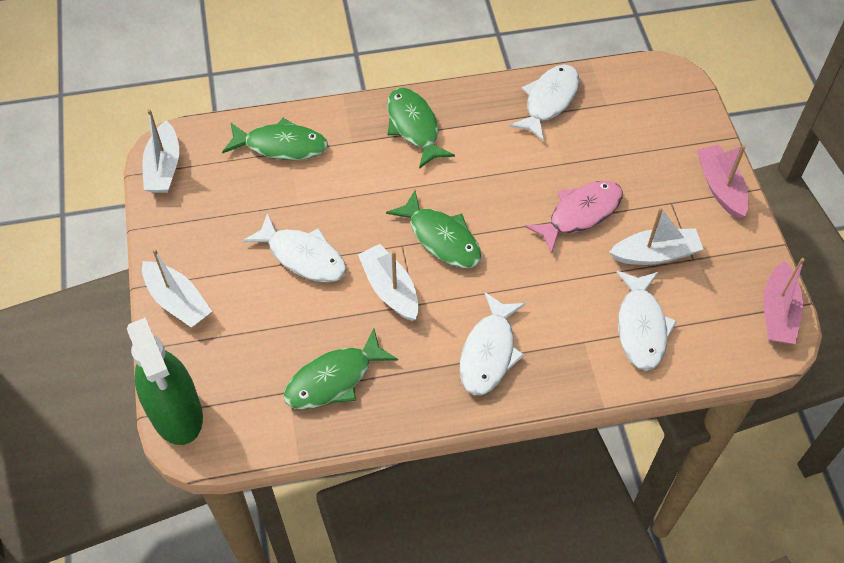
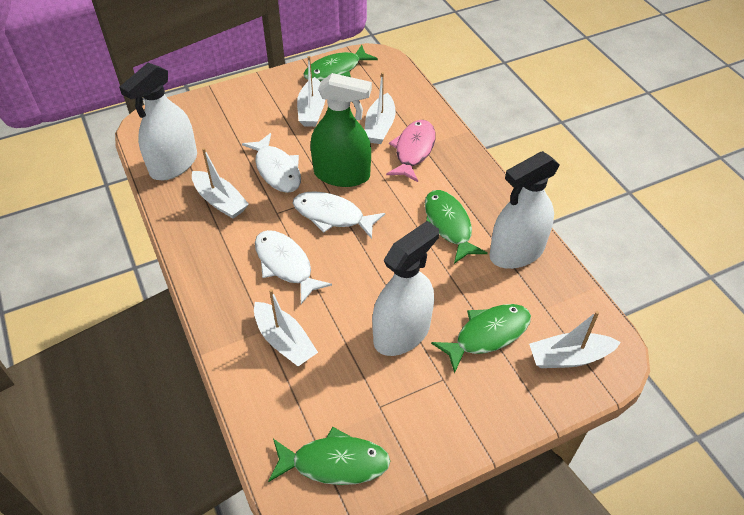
pink boat: 2 -> 0
white boat: 4 -> 5
white fish: 4 -> 3
white spray bottle: 0 -> 3

